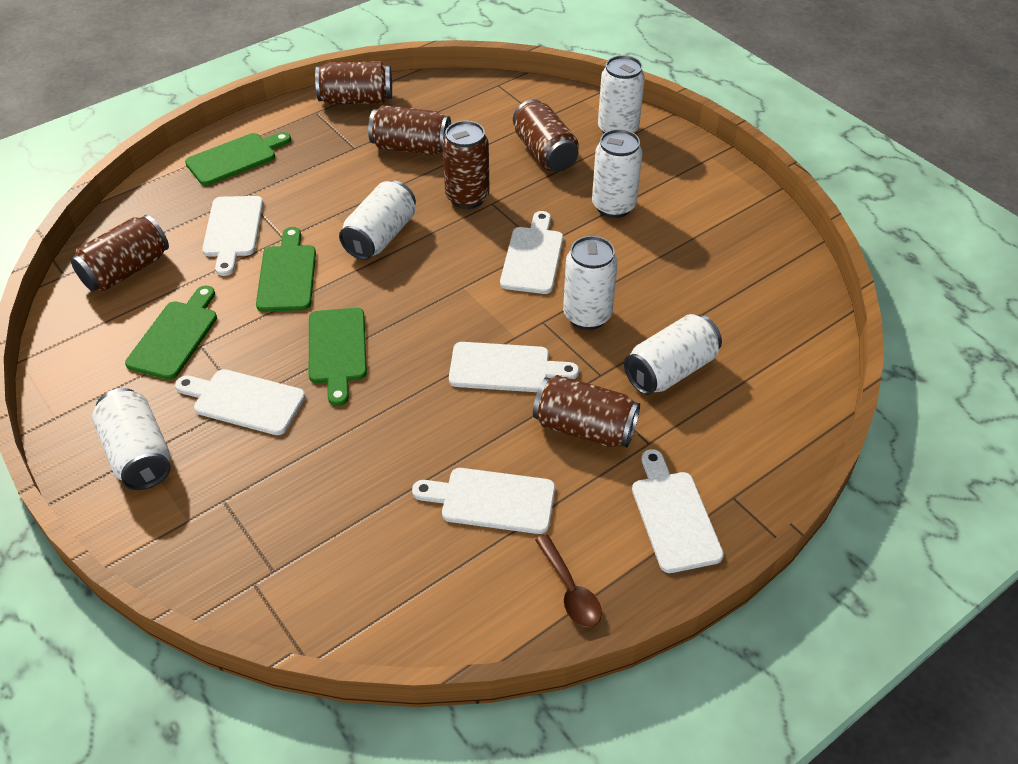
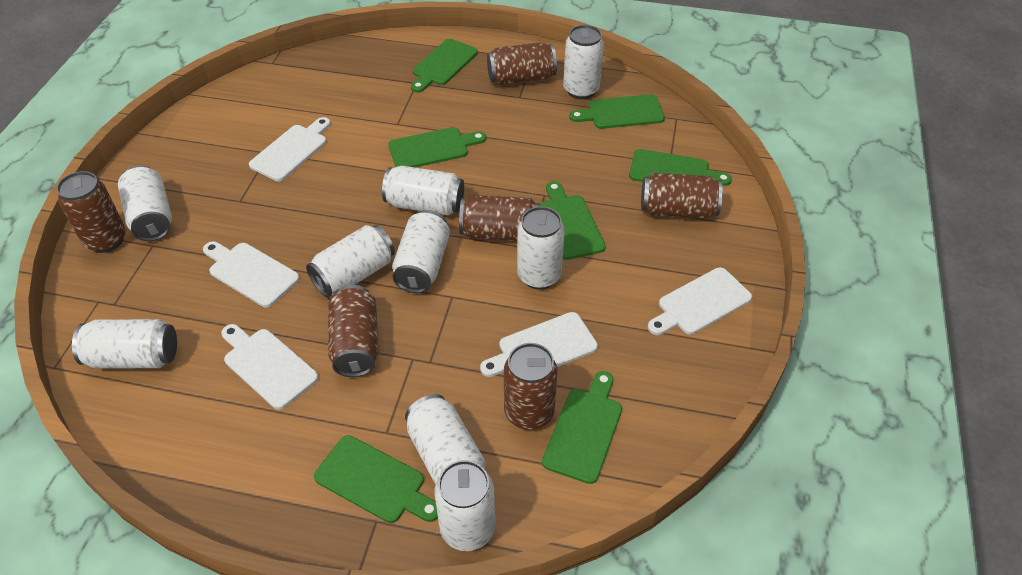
brown spoon: 1 -> 0
green cutting board: 4 -> 7
white can: 6 -> 9
white cutting board: 6 -> 5

